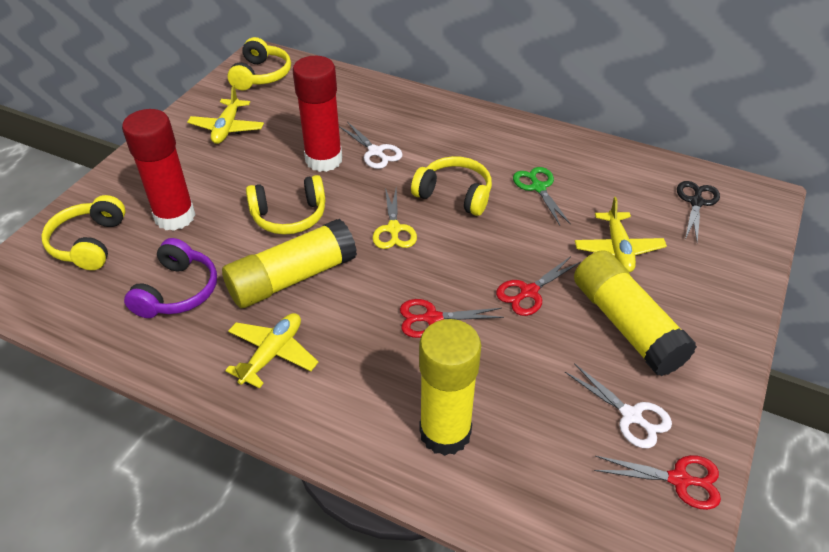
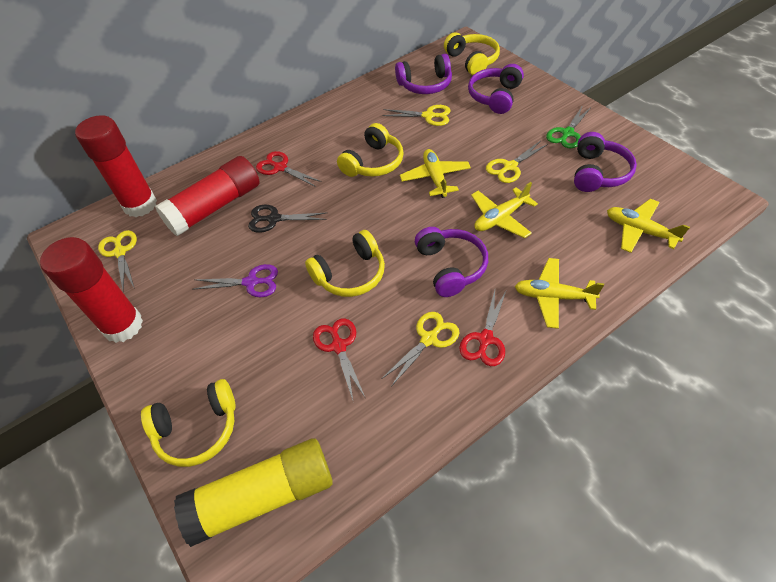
purple headphones: 1 -> 4
purple scissors: 0 -> 1
red glue stick: 2 -> 3
white scissors: 2 -> 0
yellow glue stick: 3 -> 1
yellow plane: 3 -> 4
yellow scissors: 1 -> 4

